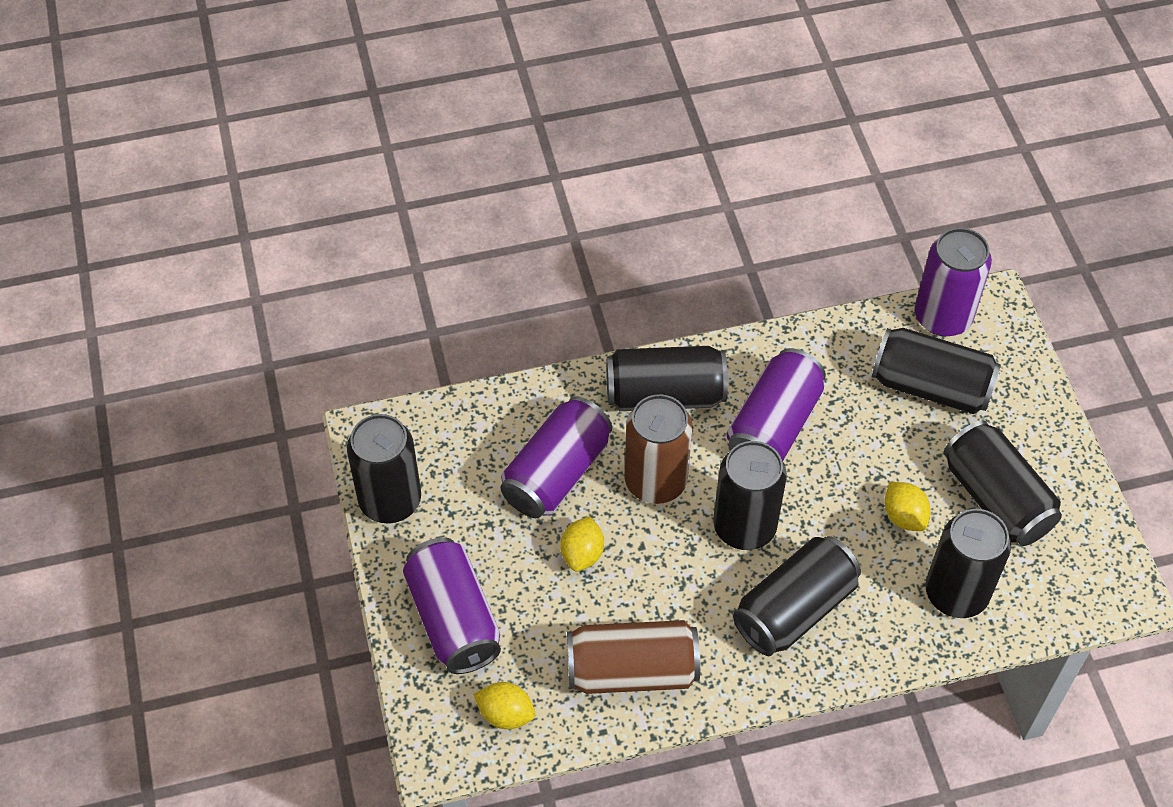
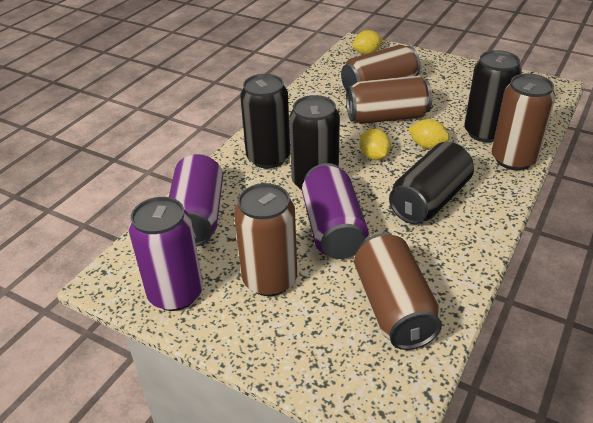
black can: 7 -> 4
brown can: 2 -> 5
purple can: 4 -> 3

